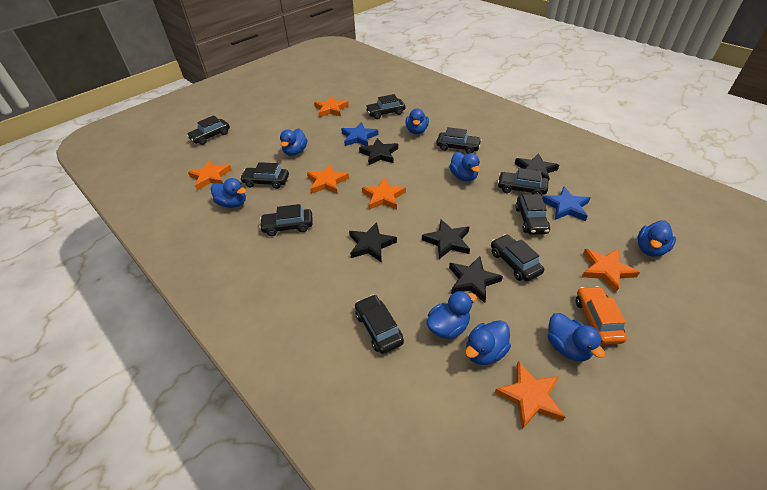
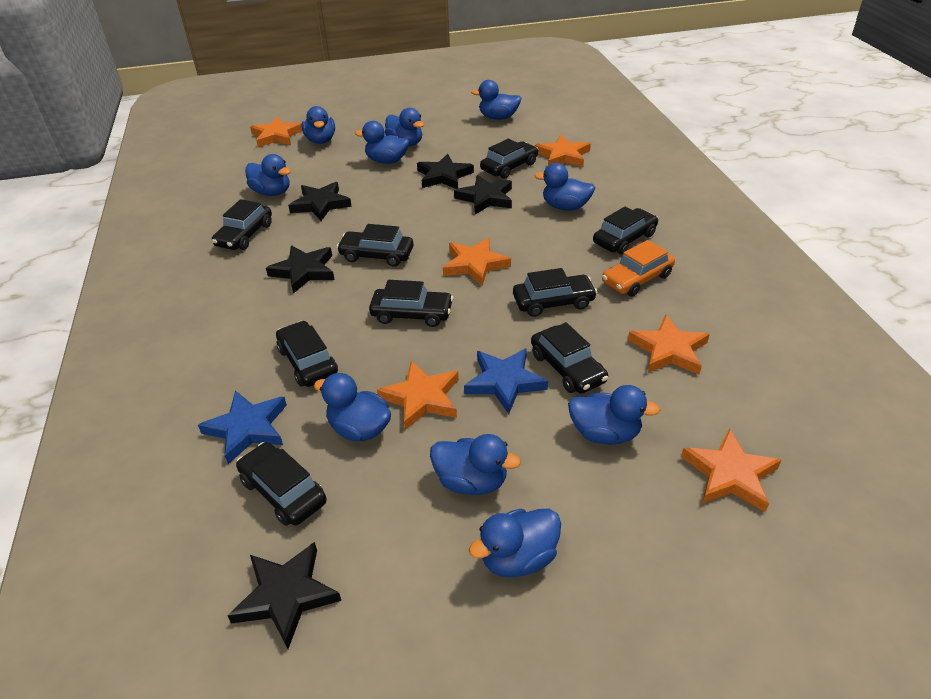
blue duck: 8 -> 10

